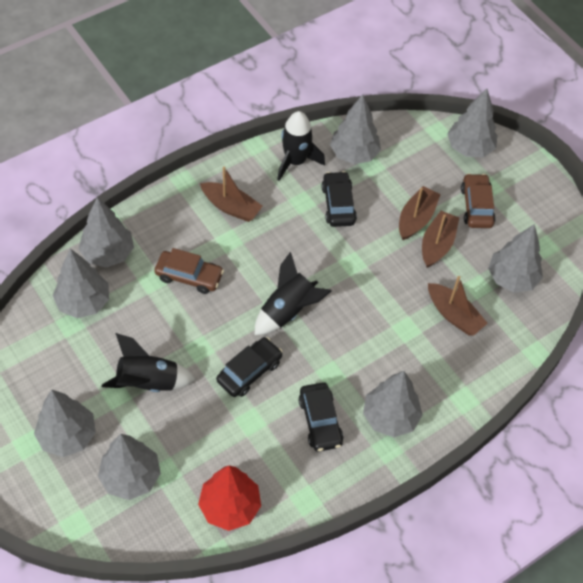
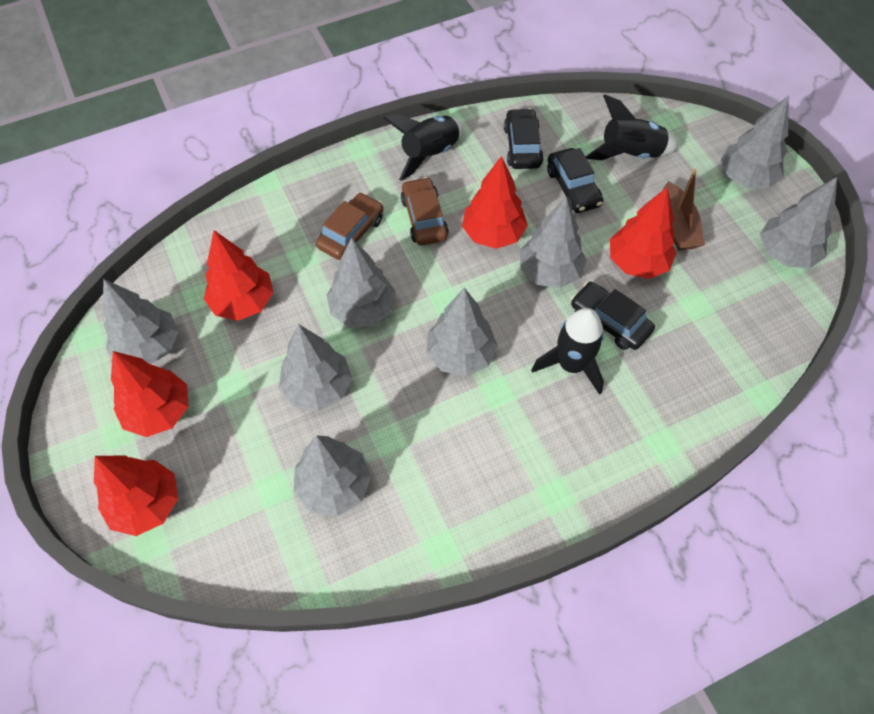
brown boat: 4 -> 1
red tree: 1 -> 5

